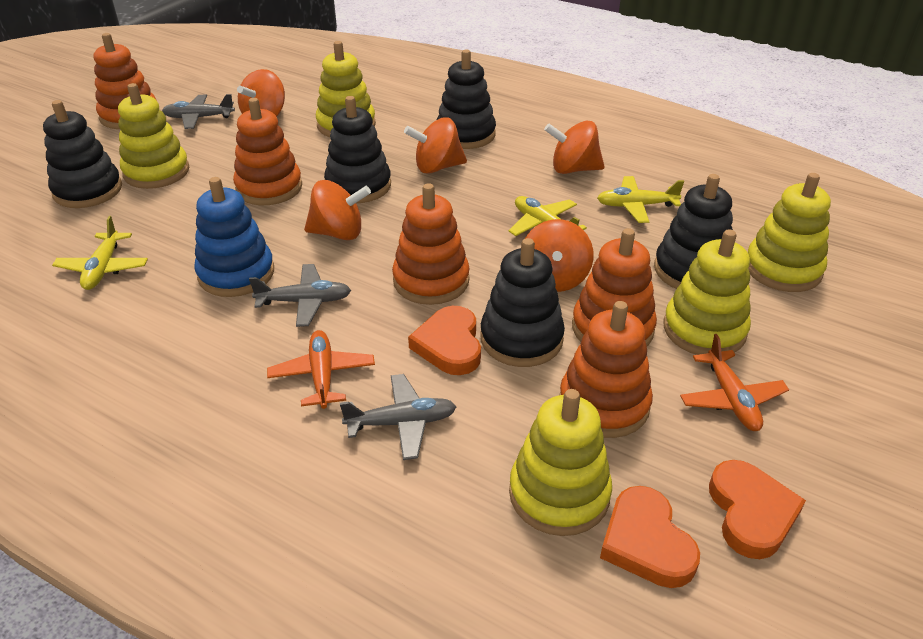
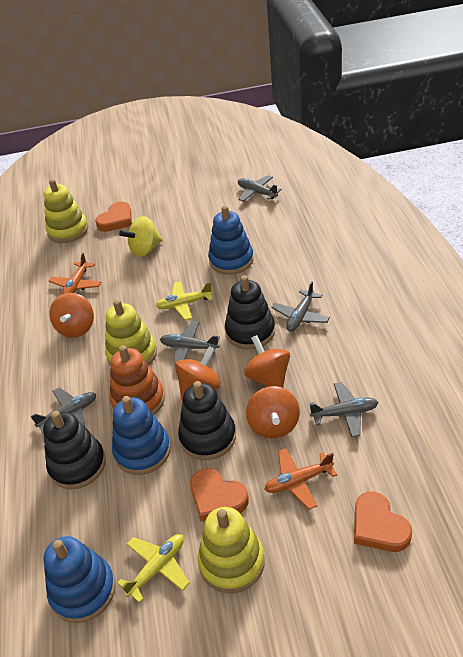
black stacking toy: 5 -> 3
blue stacking toy: 1 -> 3
grey plane: 3 -> 5
orange spinning top: 5 -> 4
orange stacking toy: 5 -> 1
yellow plane: 3 -> 2
yellow spinning top: 0 -> 1
yellow stacking toy: 5 -> 3

